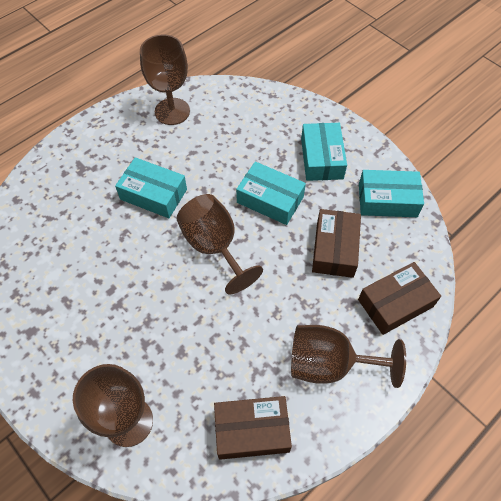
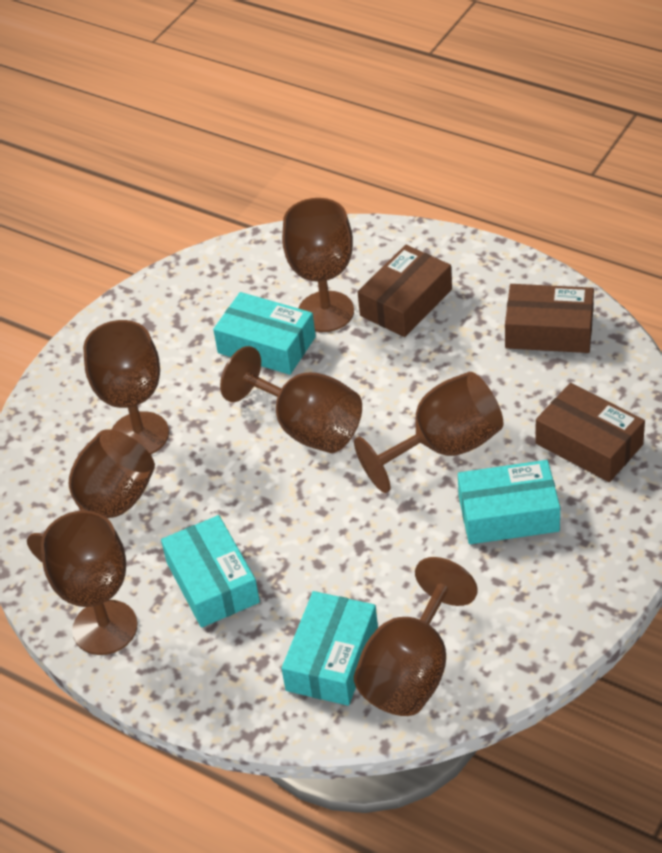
brown goblet: 4 -> 7

